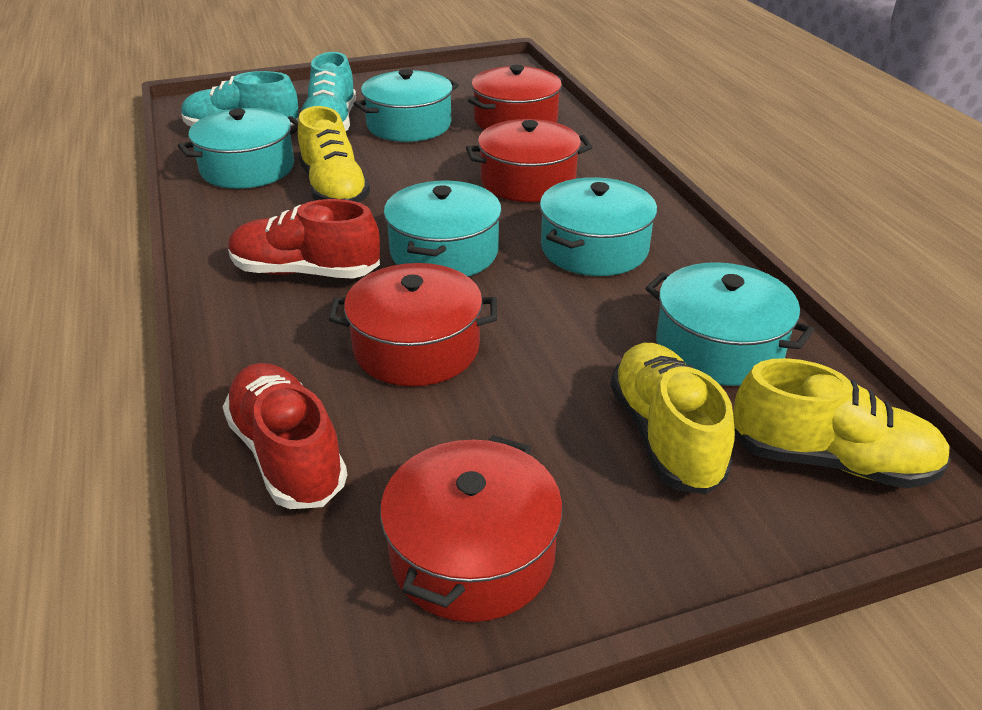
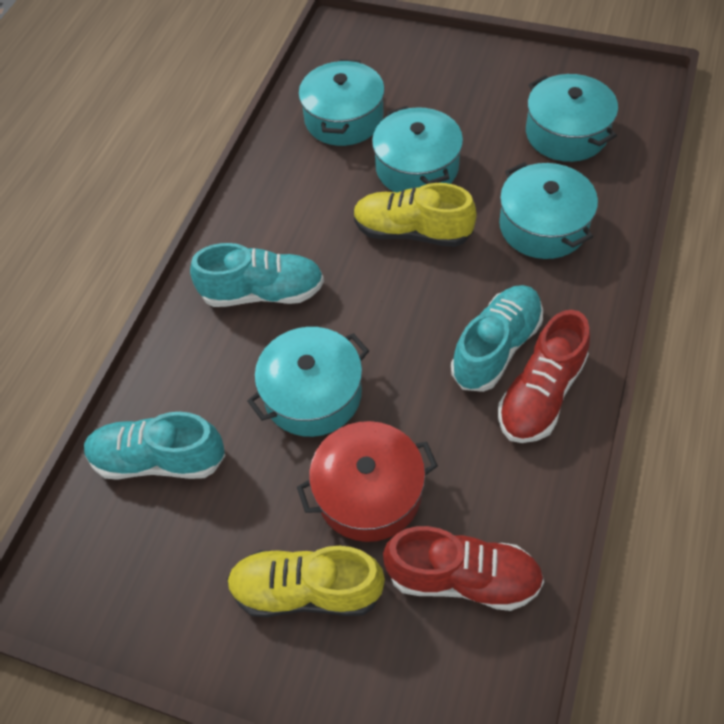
red pot: 4 -> 1
turquoise shoe: 2 -> 3
yellow shoe: 3 -> 2

